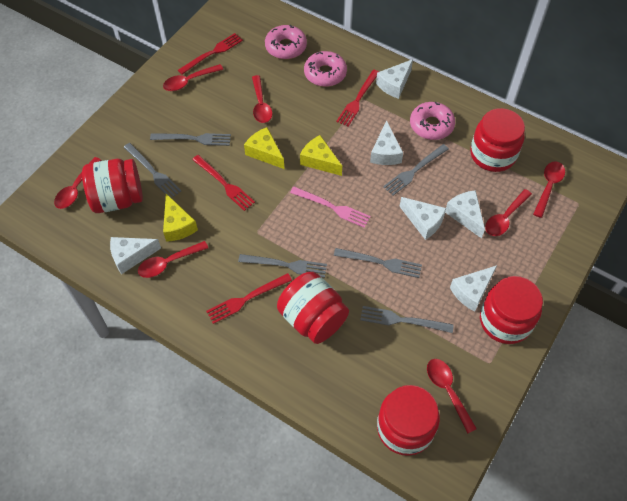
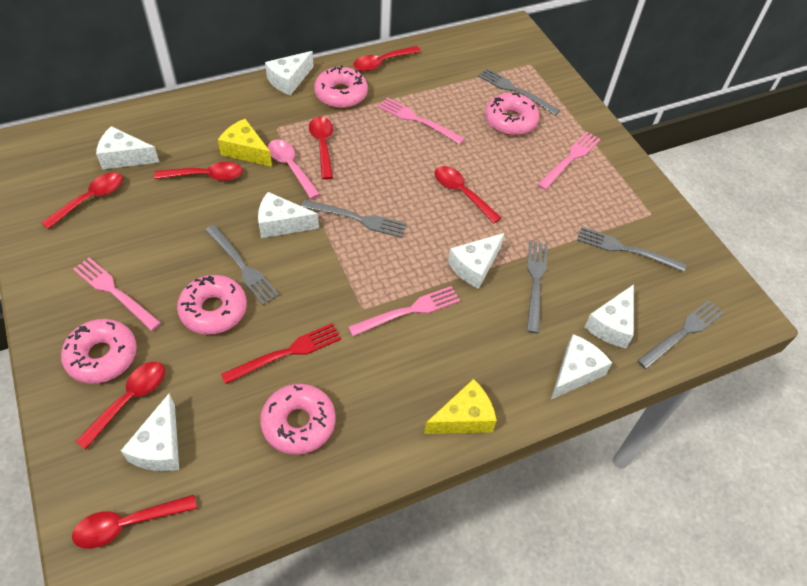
pink donut: 3 -> 5
pink fork: 1 -> 4
pink spoon: 0 -> 1
red fork: 4 -> 1
red jar: 5 -> 0
white cheese: 6 -> 7
yellow cheese: 3 -> 2

